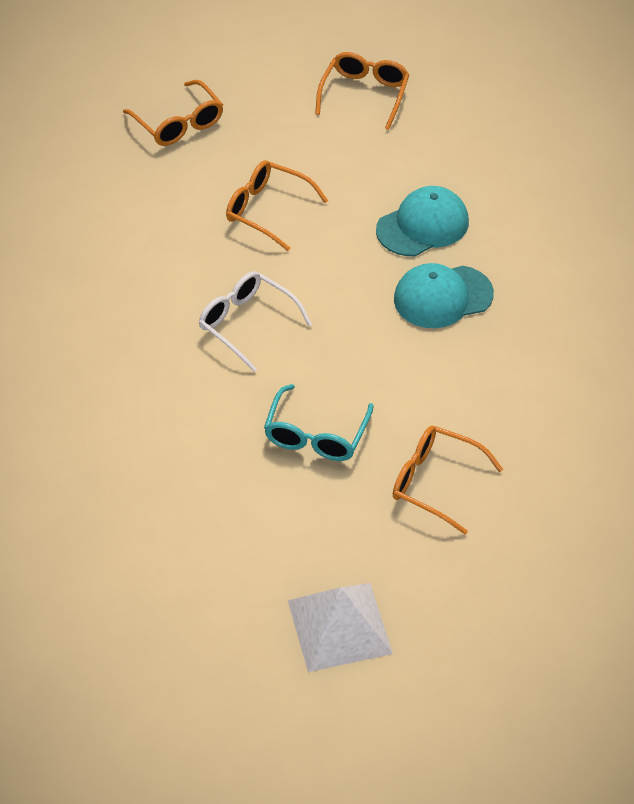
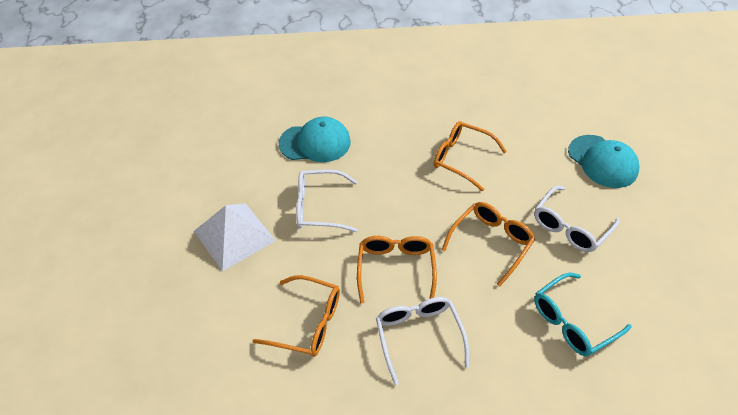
white glasses: 1 -> 3

